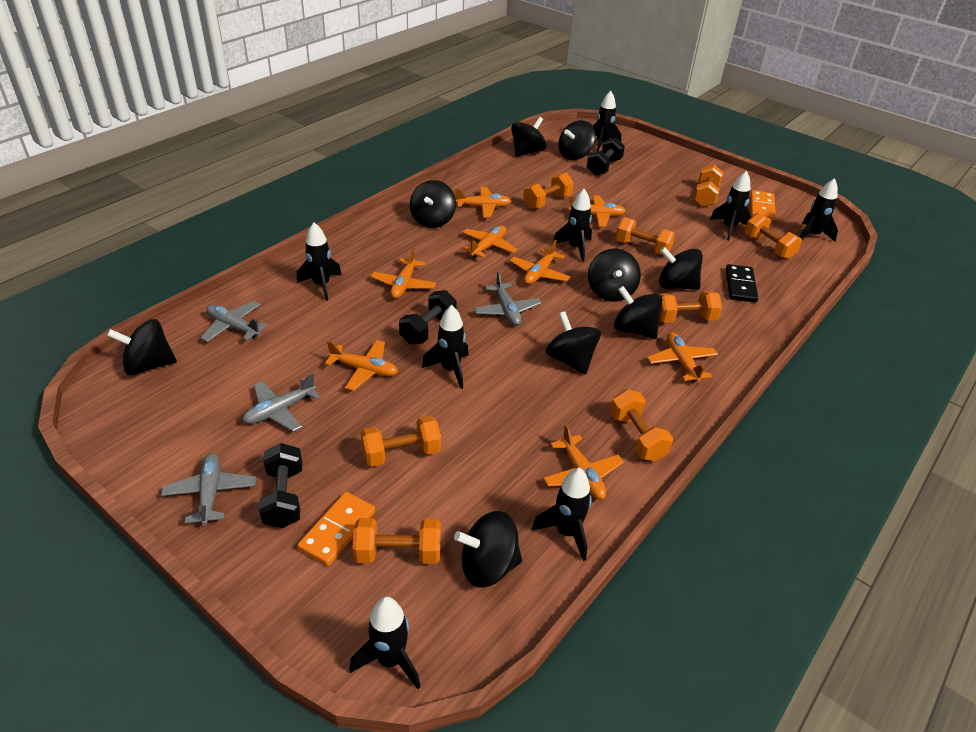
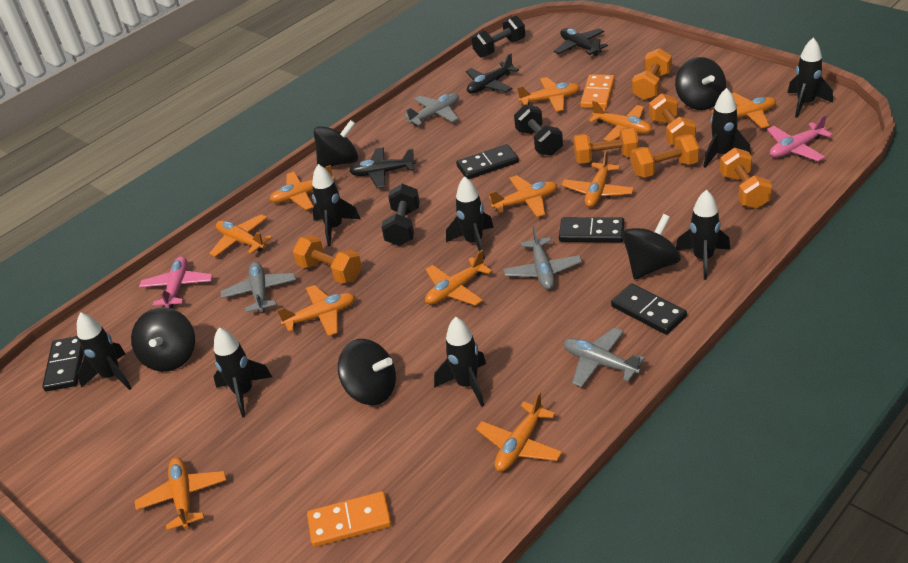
black domino: 1 -> 4
black plane: 0 -> 3
black spinning top: 9 -> 5
orange dumbbell: 8 -> 6
orange plane: 8 -> 11
pink plane: 0 -> 2

